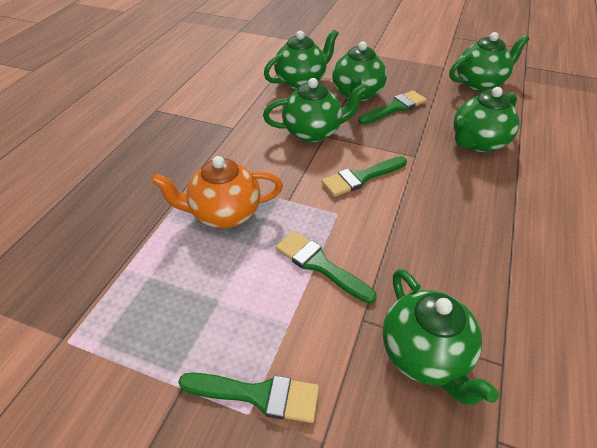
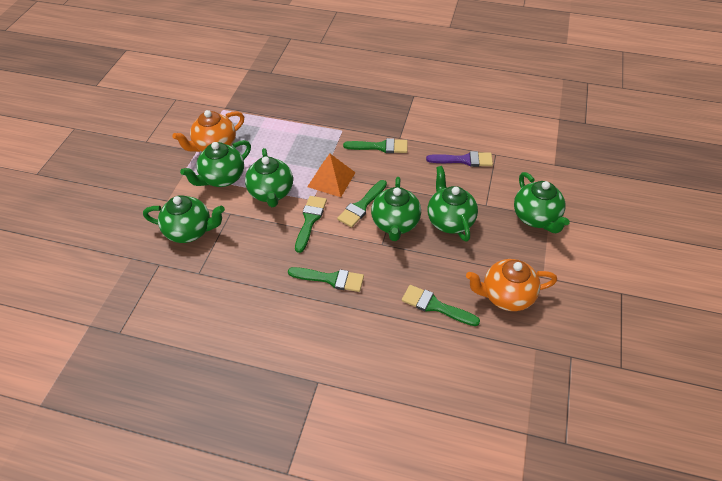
green brush: 4 -> 5
orange pyramid: 0 -> 1
orange teapot: 1 -> 2
purple brush: 0 -> 1

